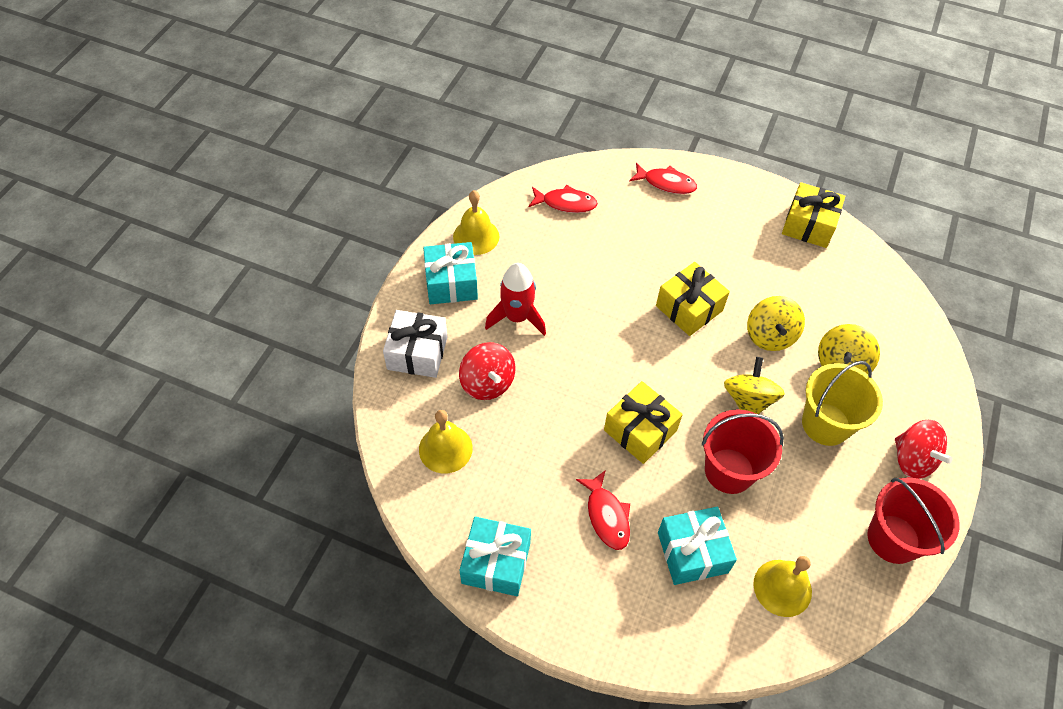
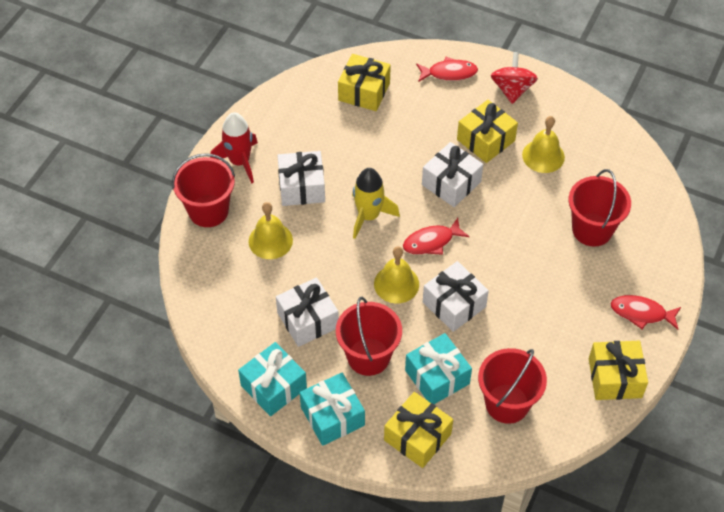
red bucket: 2 -> 4
red spinning top: 2 -> 1
white gift: 1 -> 4
yellow bucket: 1 -> 0
yellow gift: 3 -> 4
yellow rocket: 0 -> 1
yellow spinning top: 3 -> 0

